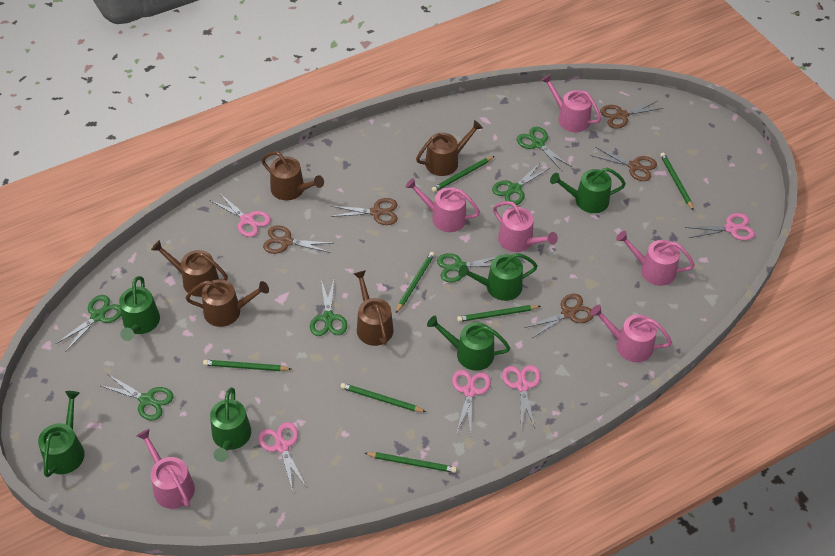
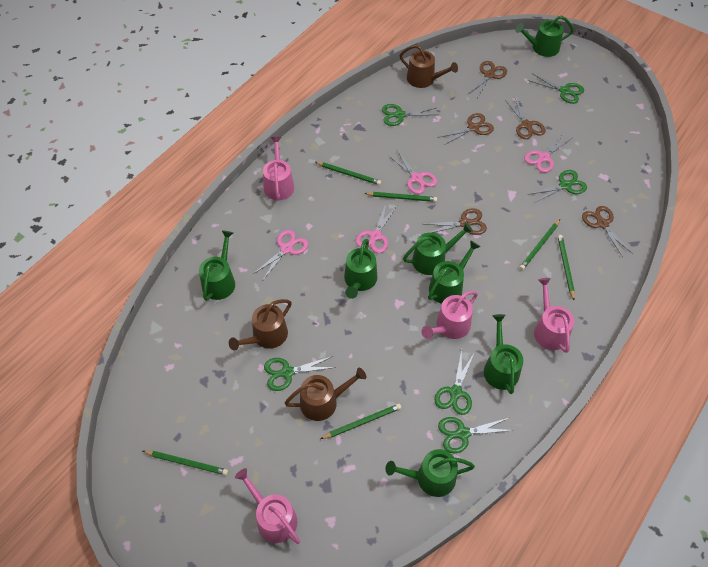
brown watering can: 5 -> 3
green pencil: 7 -> 6
green watering can: 6 -> 7
pink scissors: 5 -> 4
pink watering can: 6 -> 4

